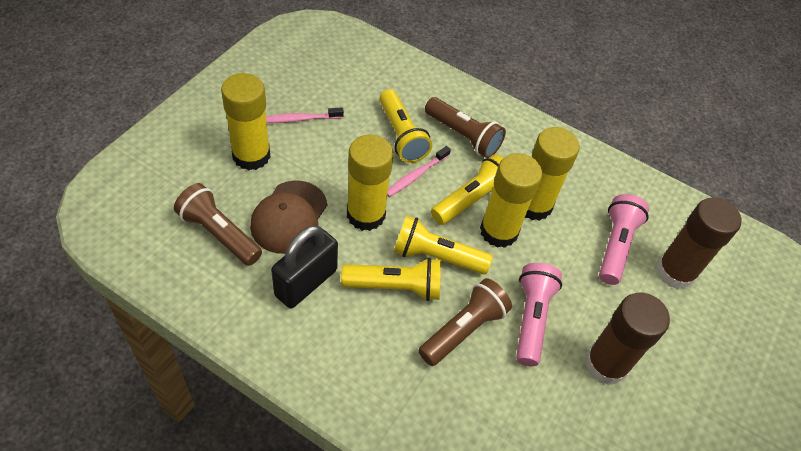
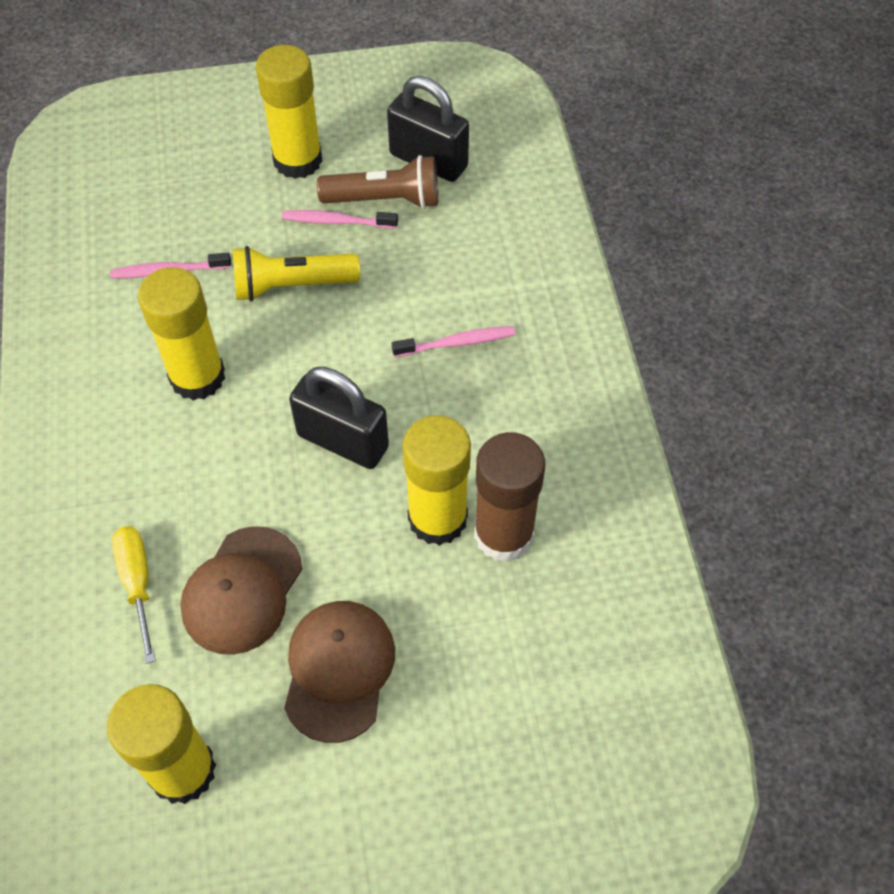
black padlock: 1 -> 2
brown cap: 1 -> 2
brown flashlight: 3 -> 1
brown glue stick: 2 -> 1
pink flashlight: 2 -> 0
pink toothbrush: 2 -> 3
yellow flashlight: 4 -> 1
yellow screwdriver: 0 -> 1

